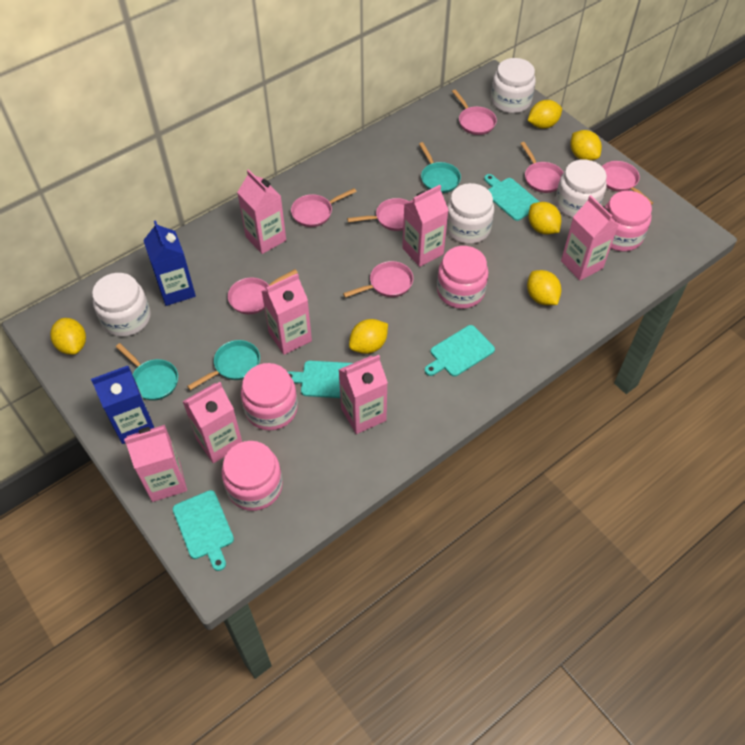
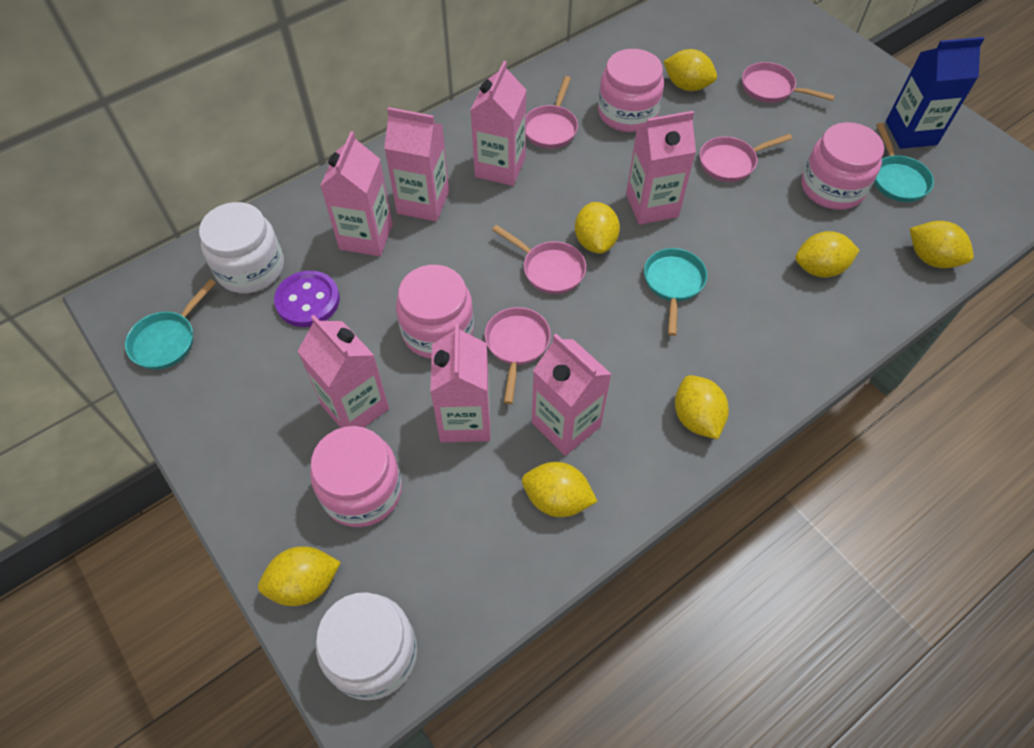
blue carton: 2 -> 1
pink pan: 7 -> 5
purple button: 0 -> 1
turquoise cutting board: 4 -> 0
white jar: 4 -> 2
yellow lemon: 6 -> 7

